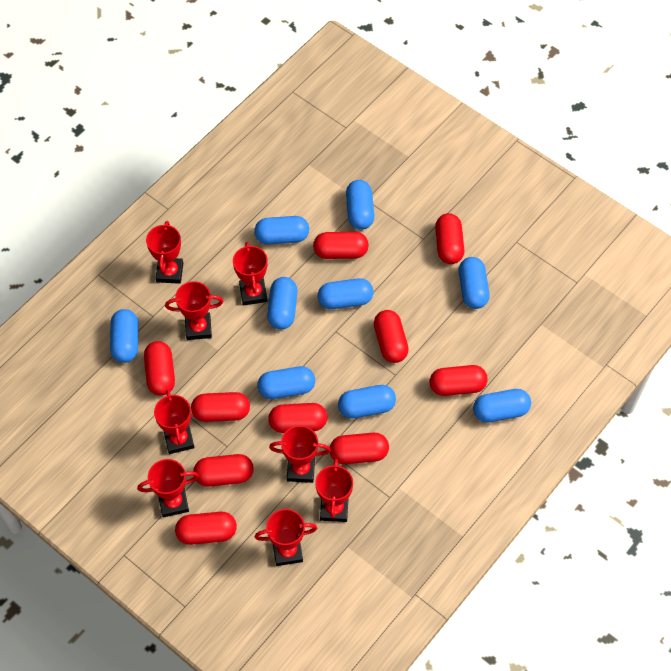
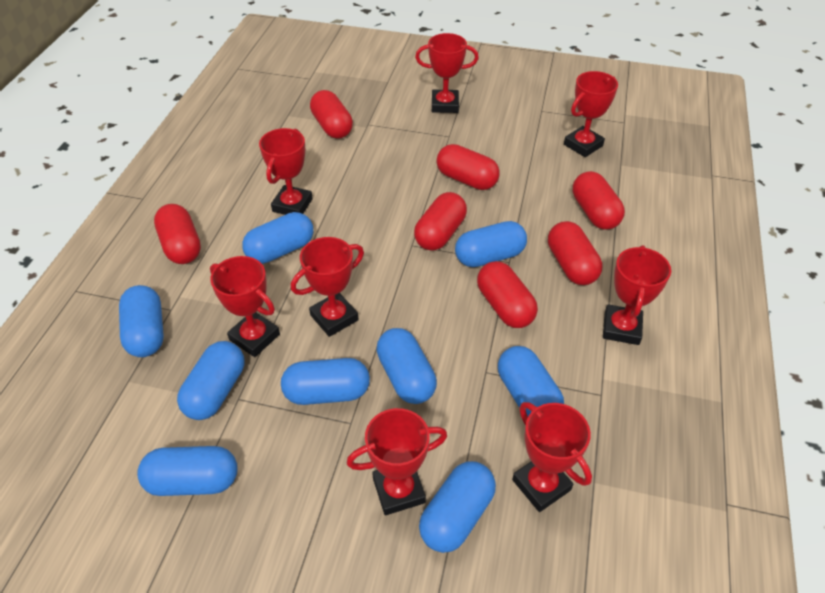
red capsule: 10 -> 7

